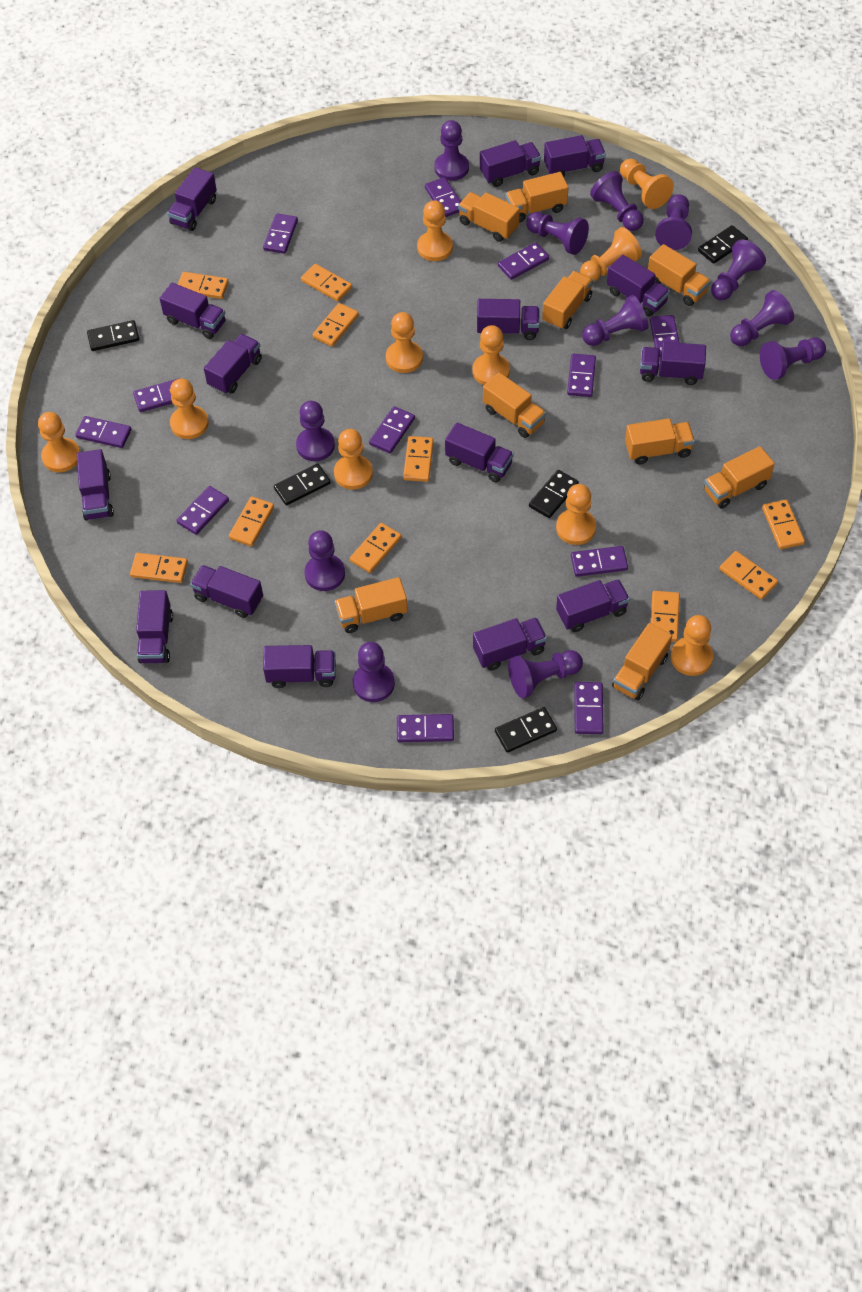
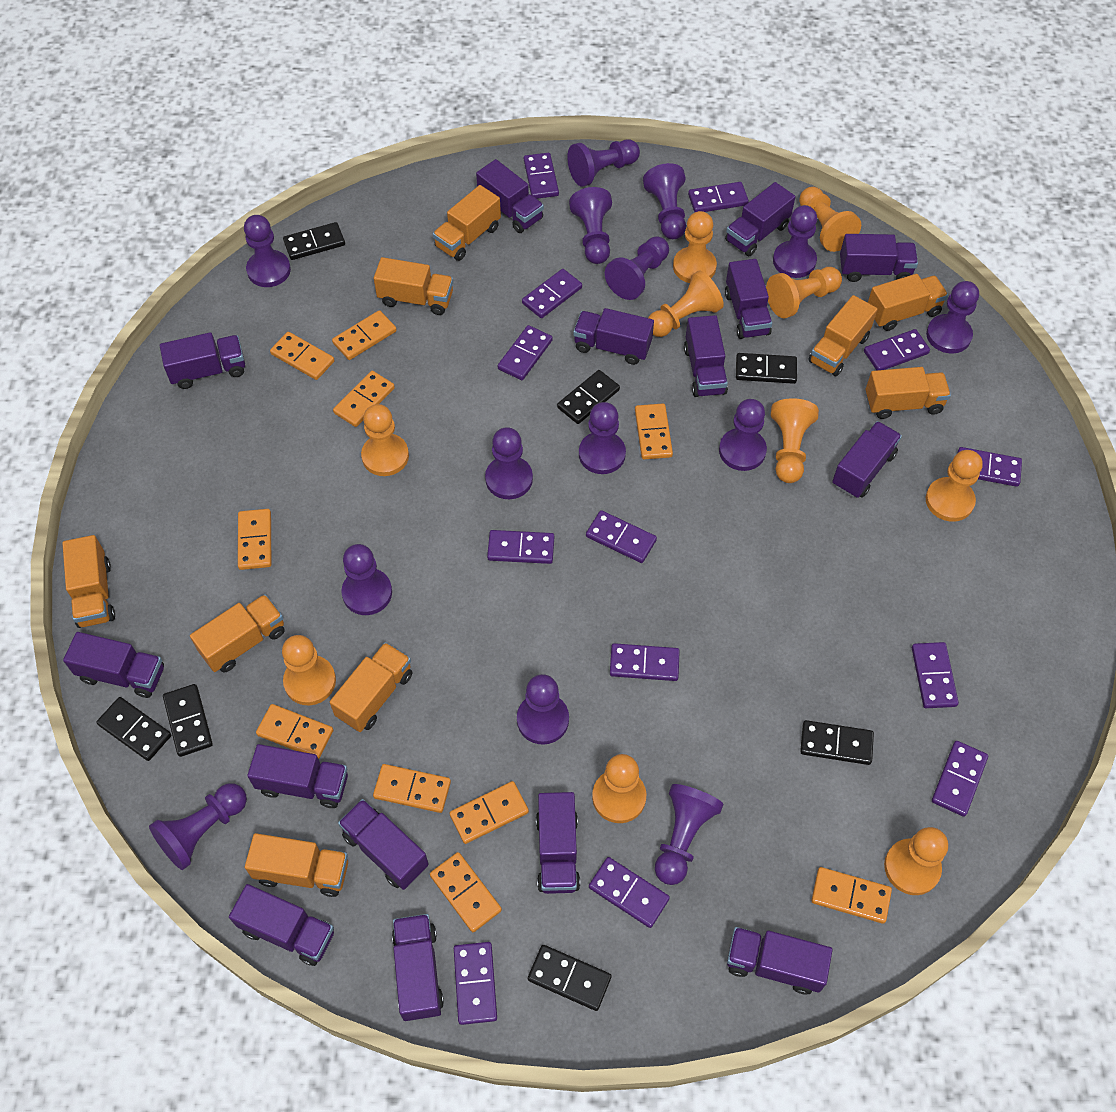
black domino: 5 -> 7
purple domino: 12 -> 13
purple pawn: 12 -> 14

